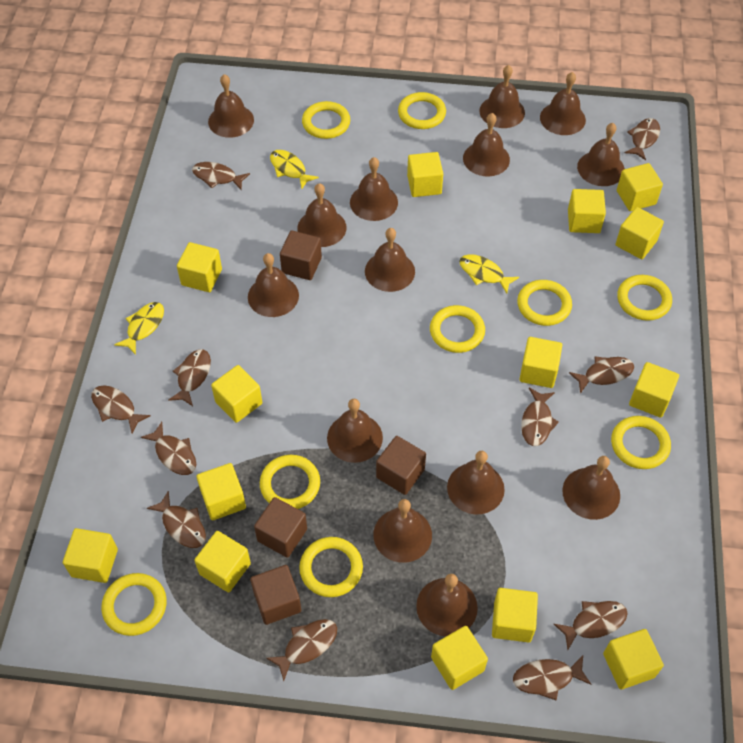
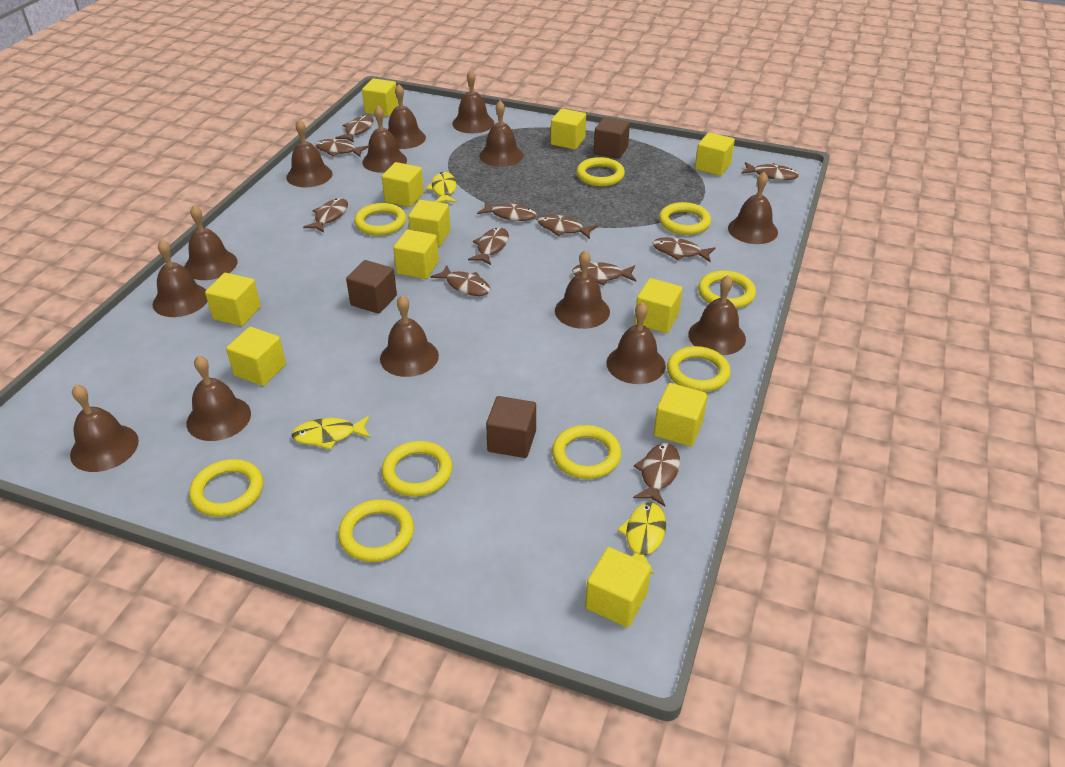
brown cube: 4 -> 3
yellow cube: 14 -> 11

